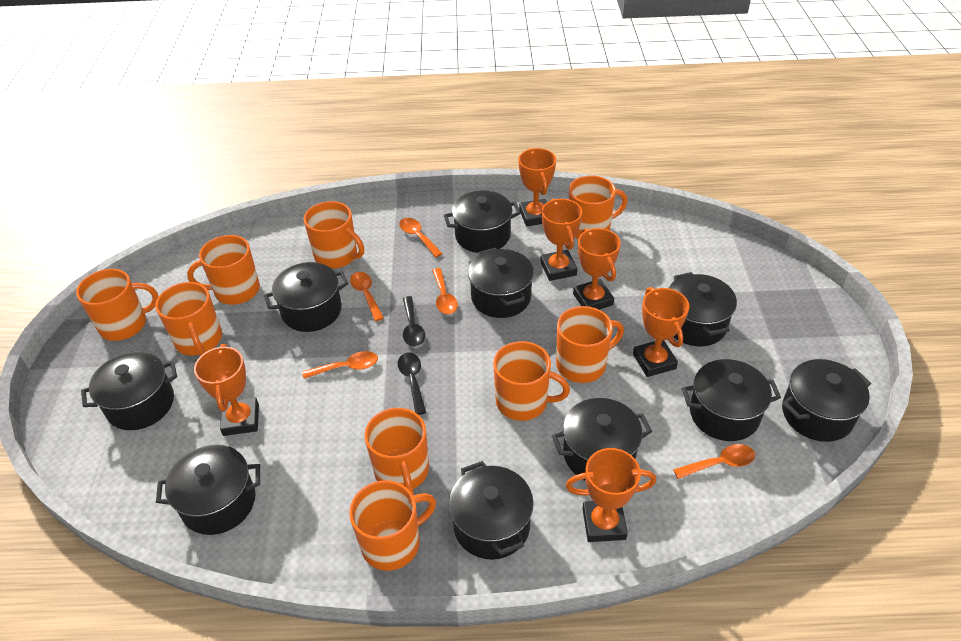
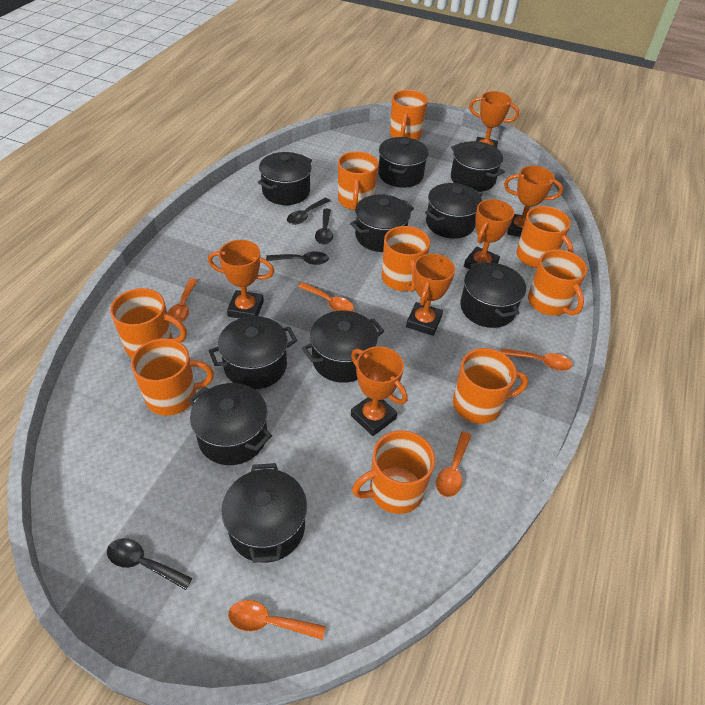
black spoon: 2 -> 4

